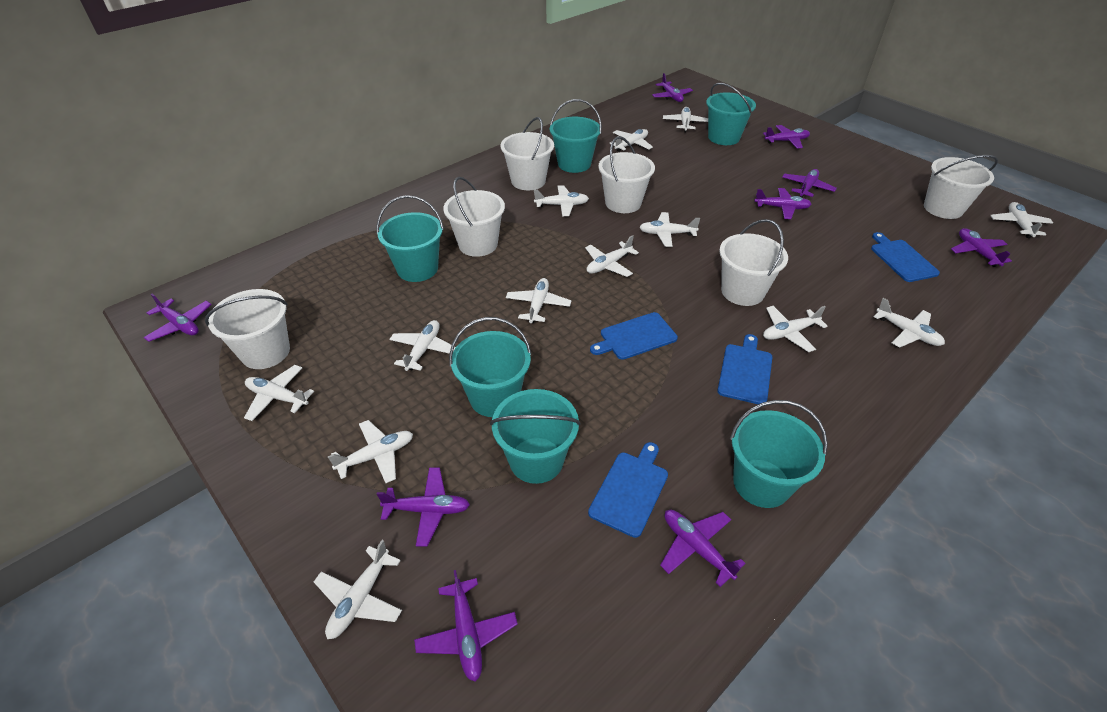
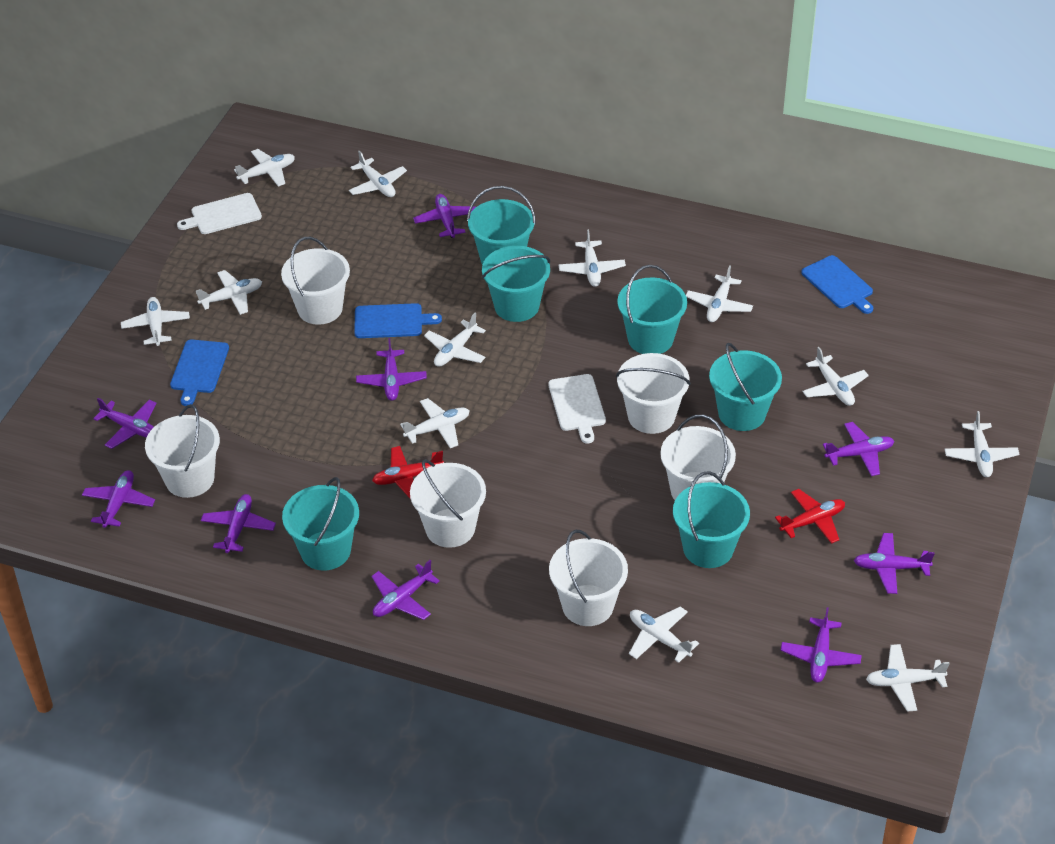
blue cutting board: 4 -> 3
red plane: 0 -> 2
white cutting board: 0 -> 2
white plane: 13 -> 12

